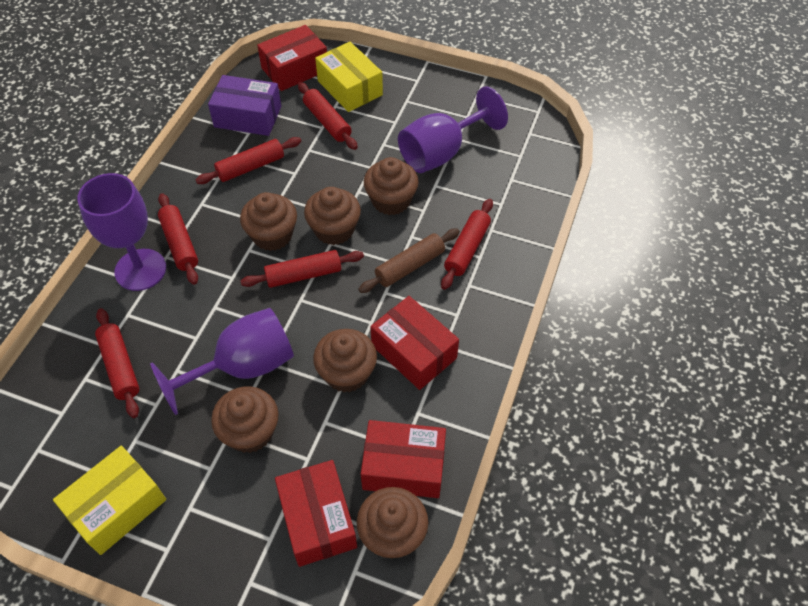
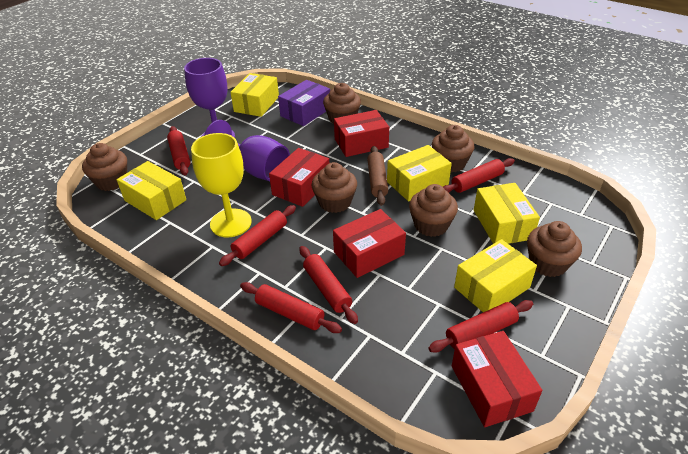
purple goblet: 3 -> 2
yellow box: 2 -> 5
yellow goblet: 0 -> 1

